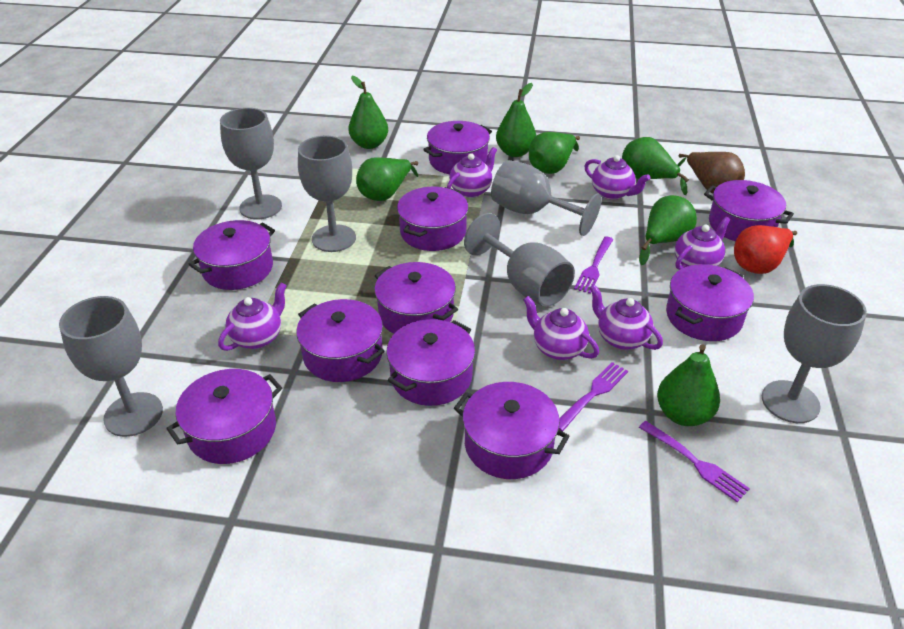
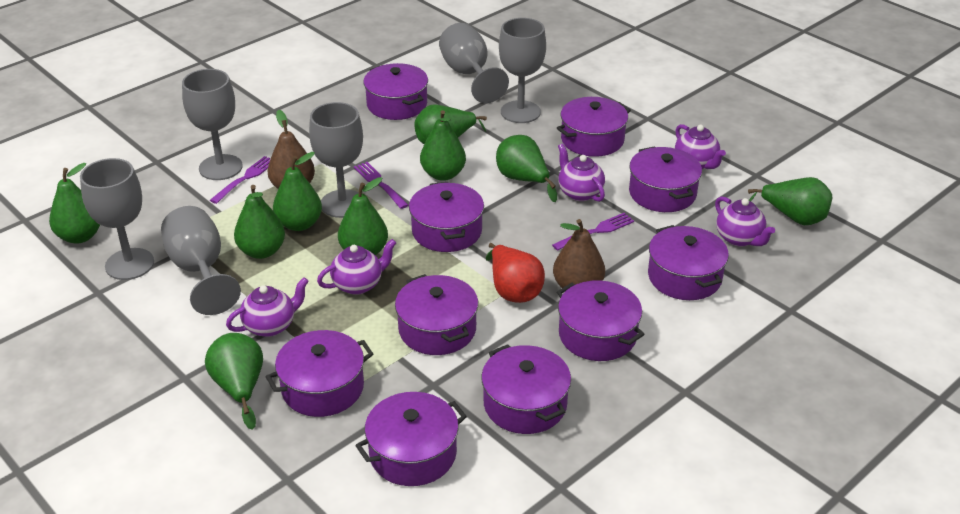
brown pear: 1 -> 2
green pear: 7 -> 9
purple teapot: 6 -> 5

